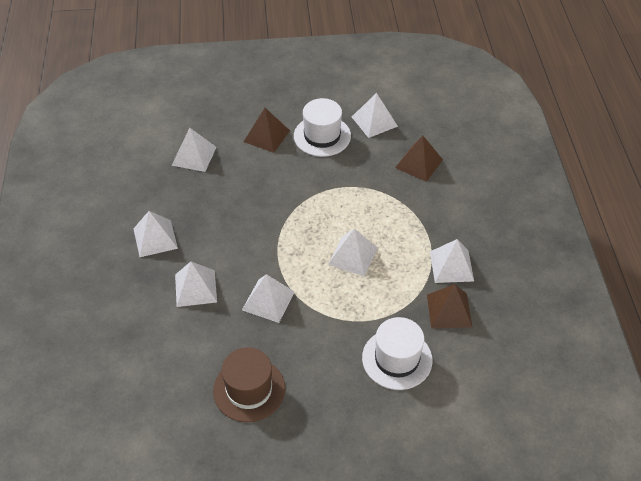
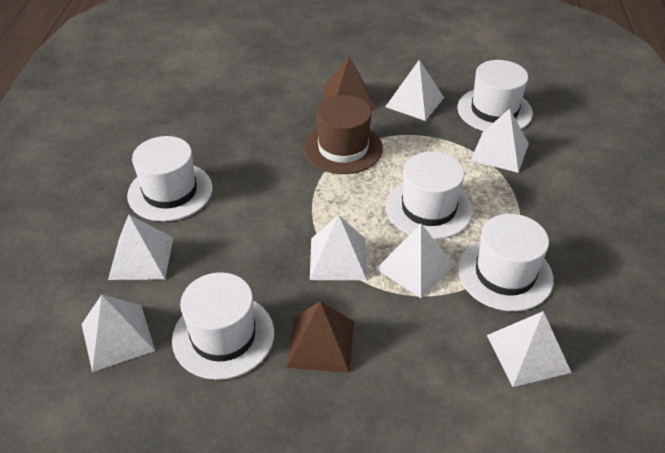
brown pyramid: 3 -> 2
white hat: 2 -> 5

